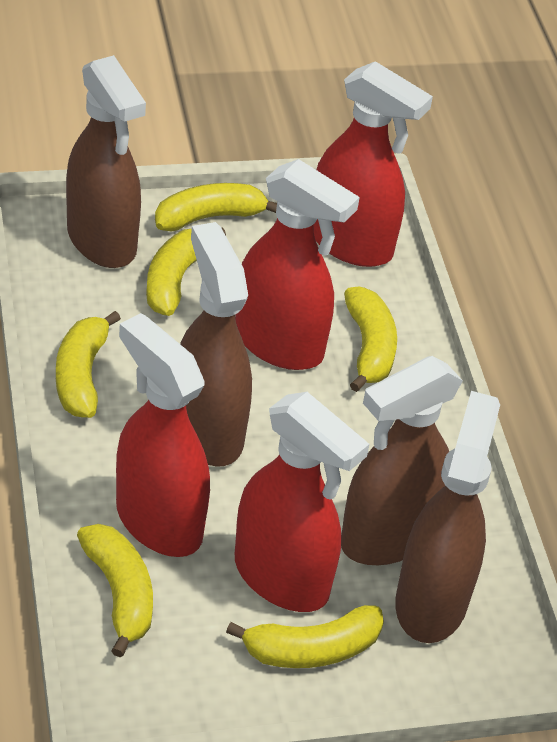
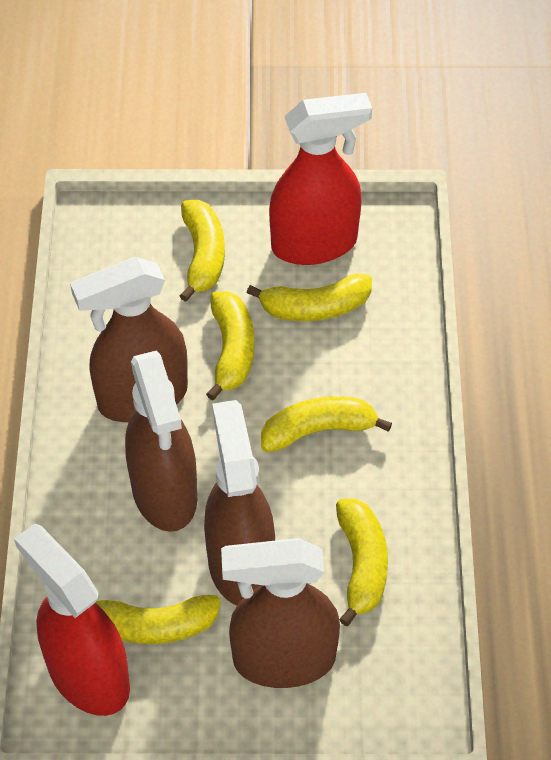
red spray bottle: 4 -> 2

